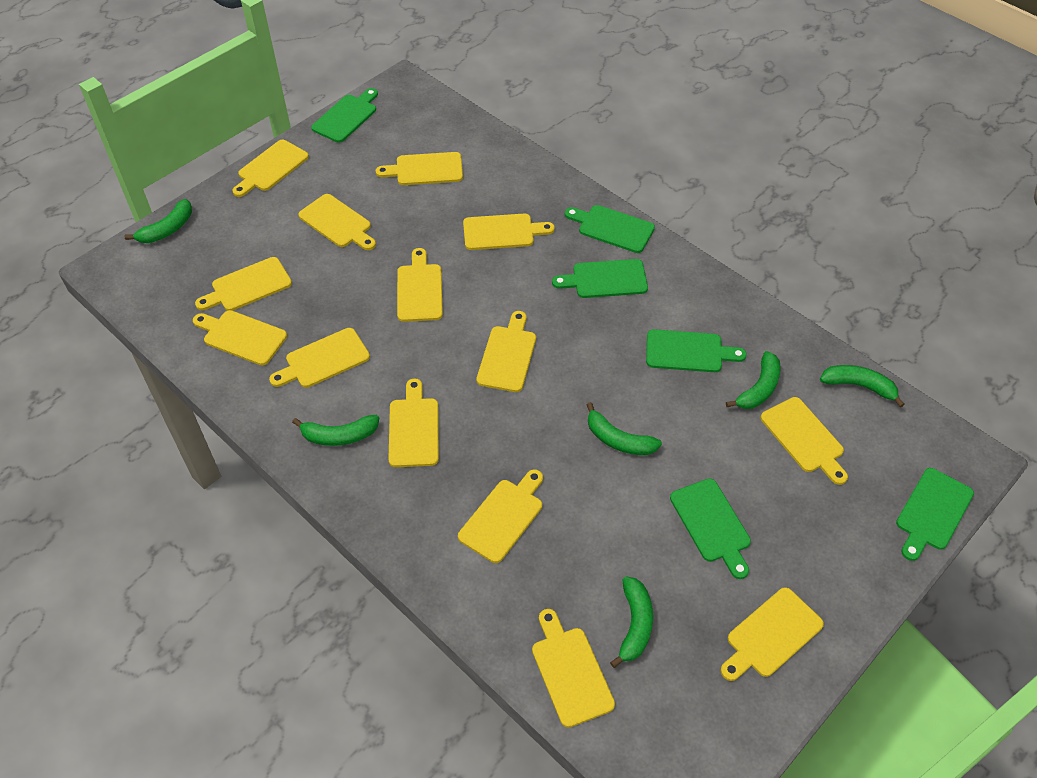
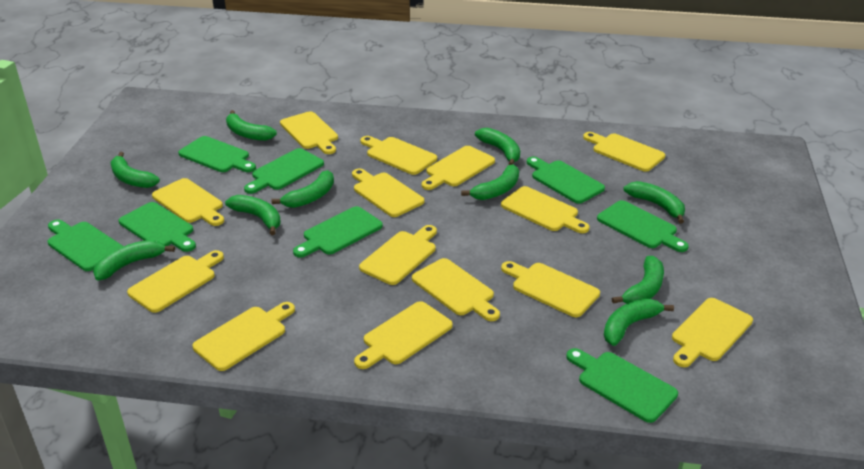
green banana: 6 -> 10
green cutting board: 6 -> 8

